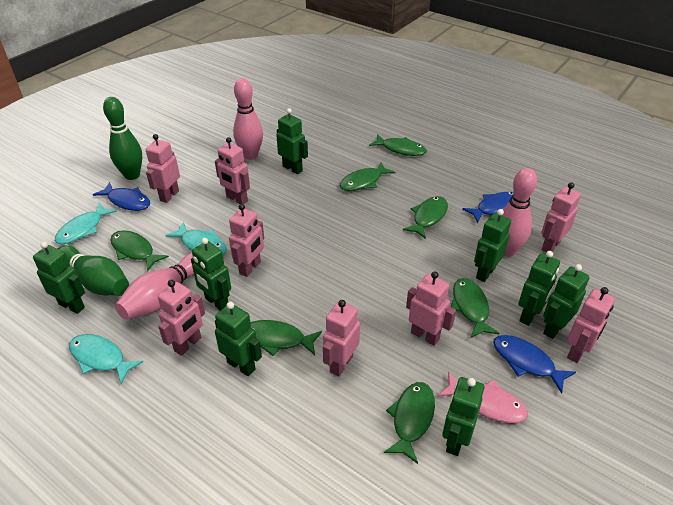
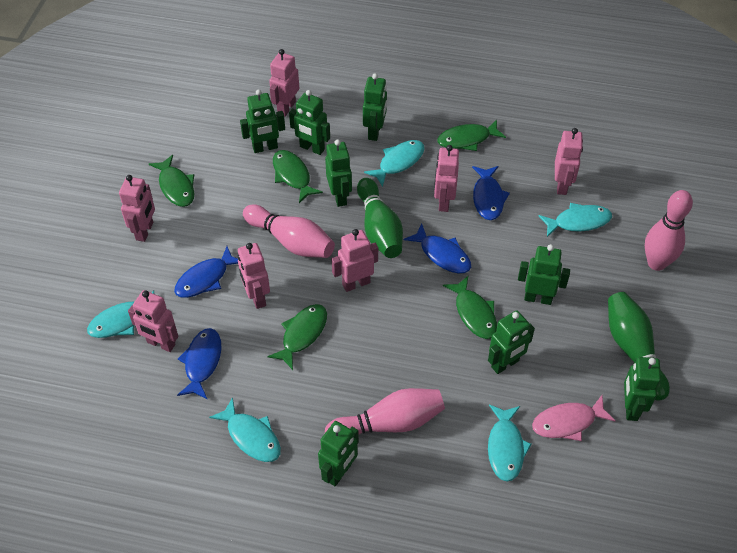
blue fish: 3 -> 4
green fish: 7 -> 5
pink robot: 8 -> 7
turquoise fish: 3 -> 5

